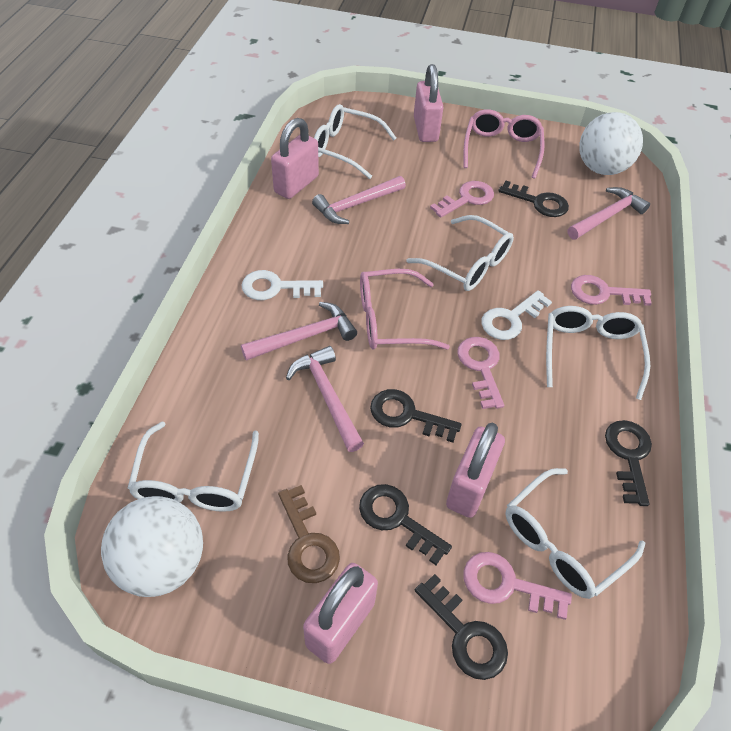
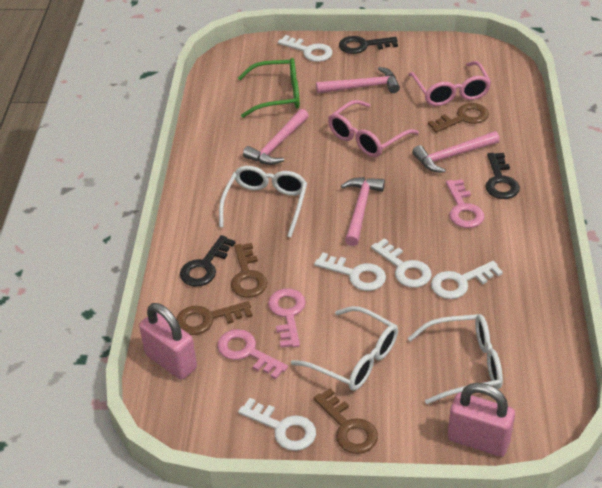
black key: 5 -> 3
brown key: 1 -> 4
green glasses: 0 -> 1
pink key: 4 -> 3
pink padlock: 4 -> 2
white ball: 2 -> 0
white glasses: 5 -> 3
white key: 2 -> 5

